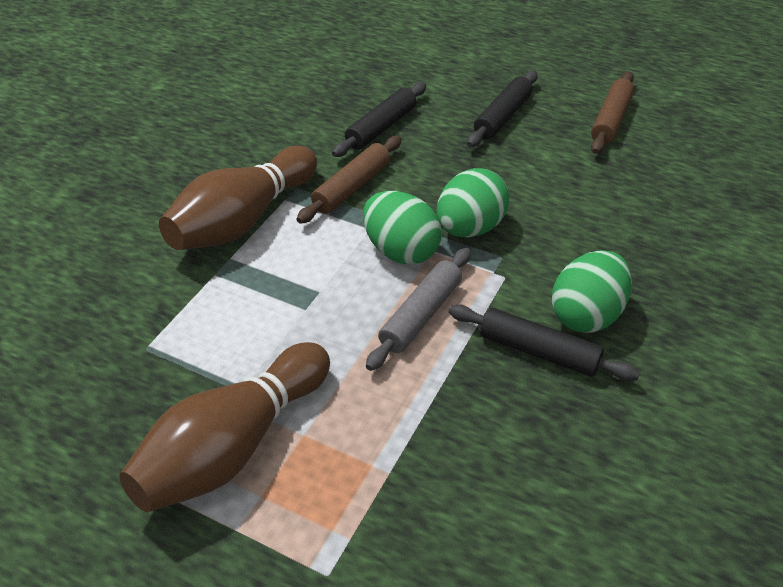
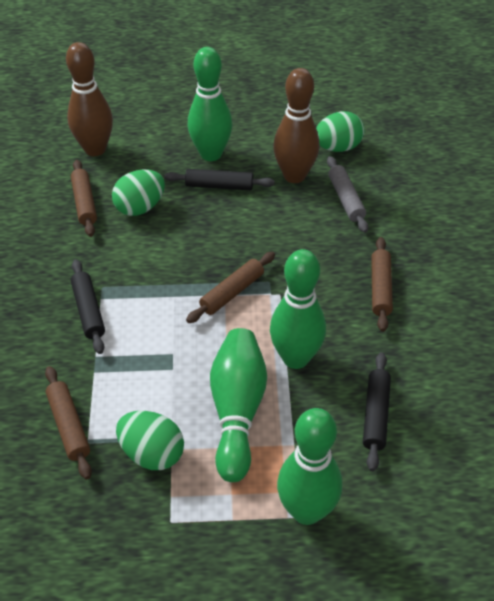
brown rolling pin: 2 -> 4
green bowling pin: 0 -> 4

